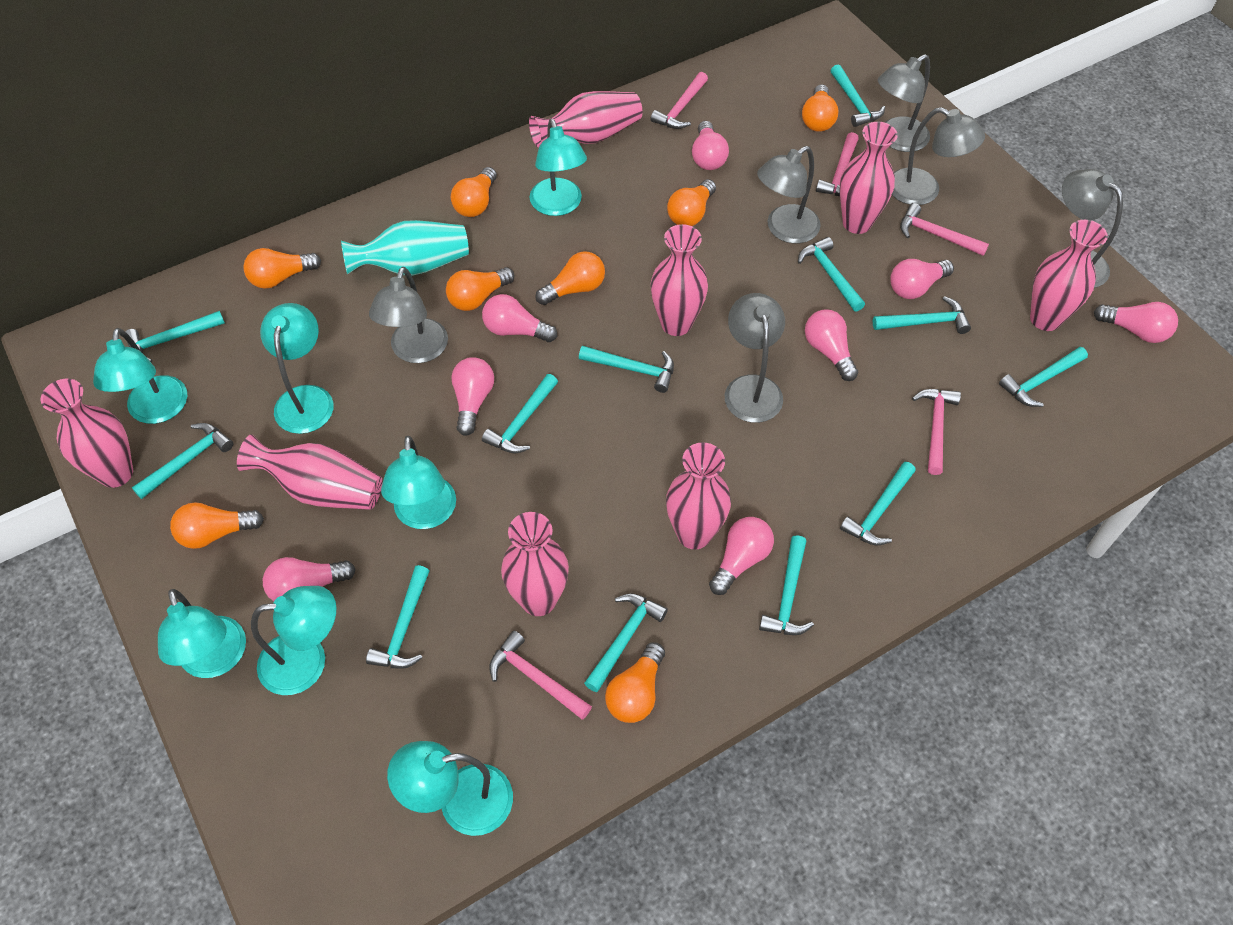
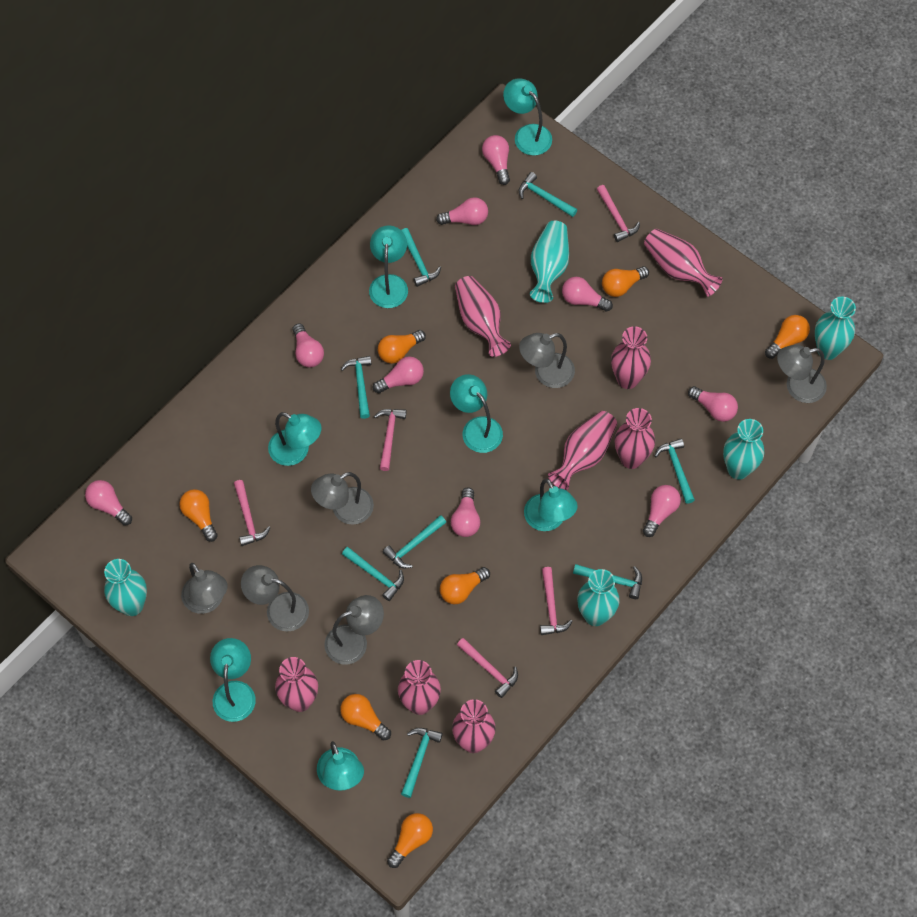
orange light bulb: 8 -> 7
pink light bulb: 8 -> 9
turquoise hammer: 12 -> 8
turquoise vase: 1 -> 5

